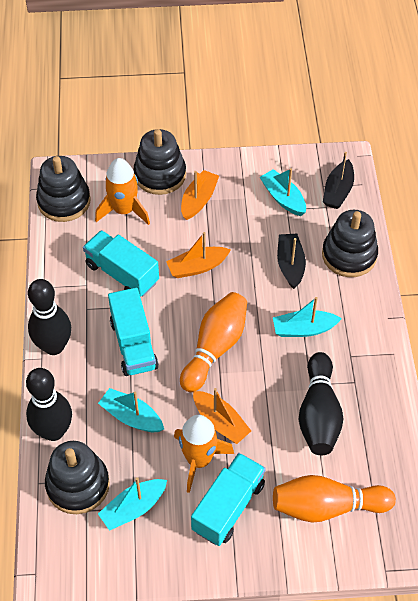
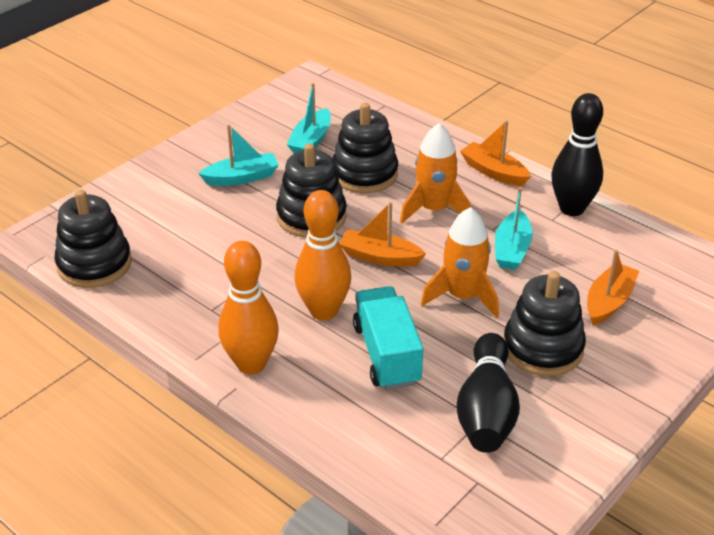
black boat: 2 -> 0
black bowling pin: 3 -> 2
turquoise boat: 4 -> 3
turquoise truck: 3 -> 1

